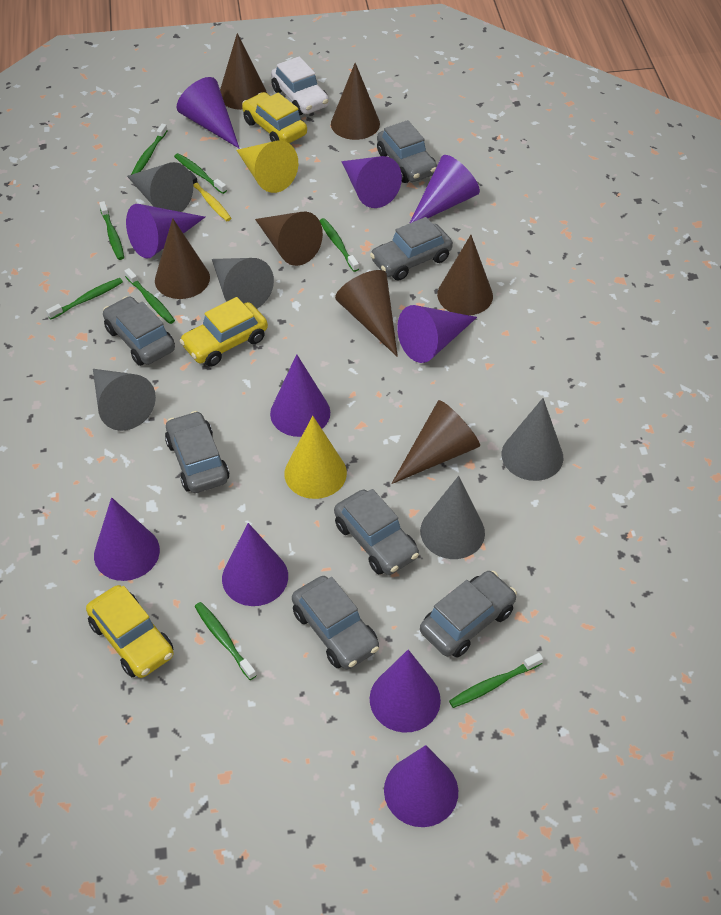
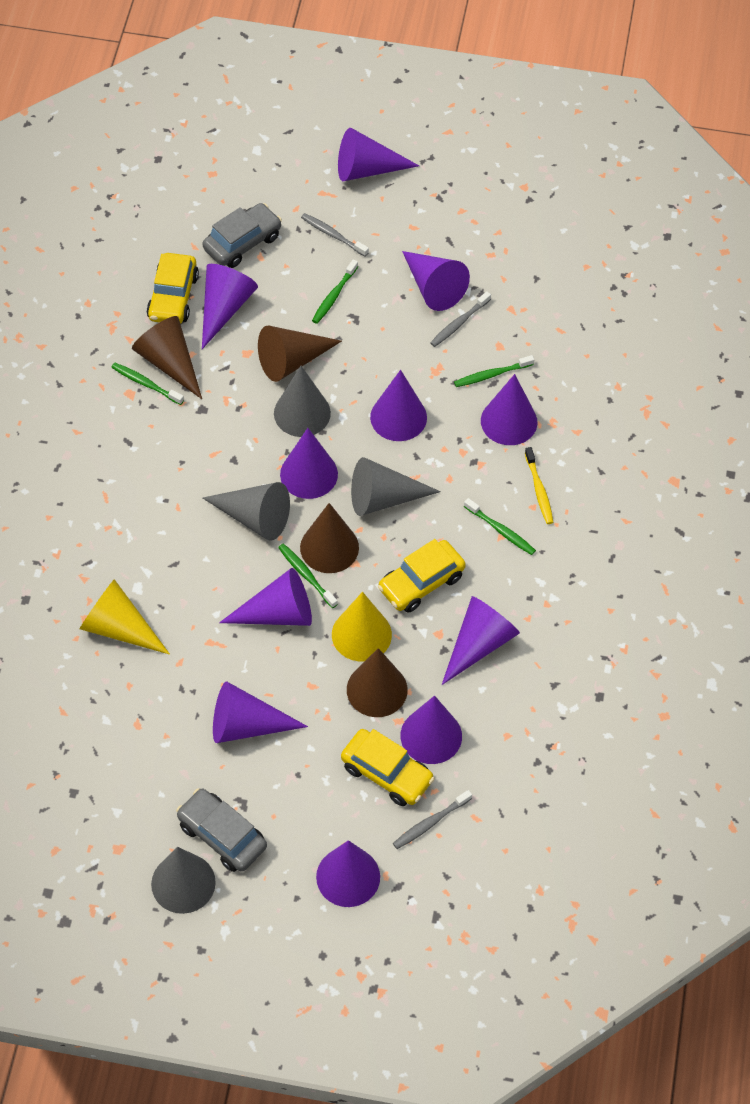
brown cone: 7 -> 4
green toothbrush: 8 -> 5
grey car: 7 -> 2
grey cone: 5 -> 4
grey toothbrush: 0 -> 3
purple cone: 10 -> 11
white car: 1 -> 0

